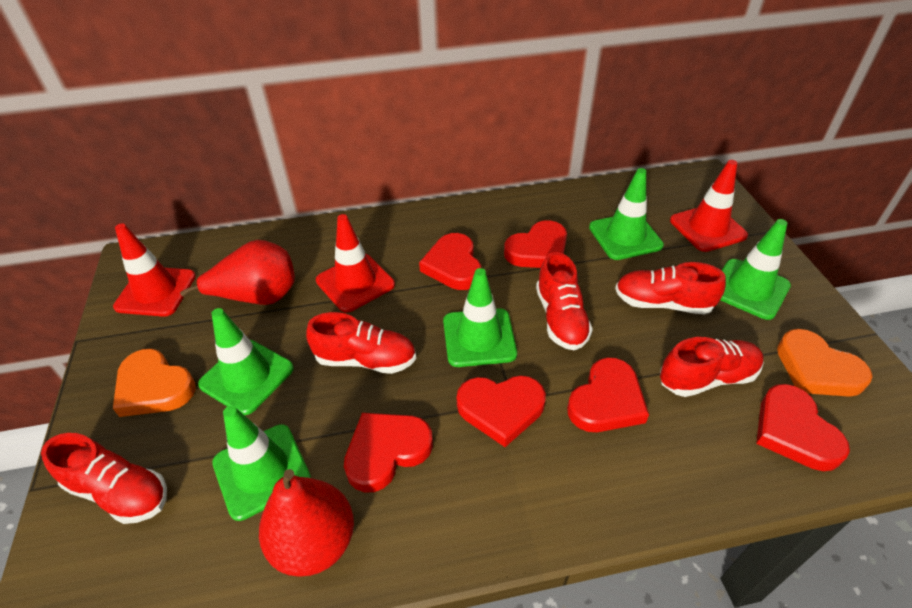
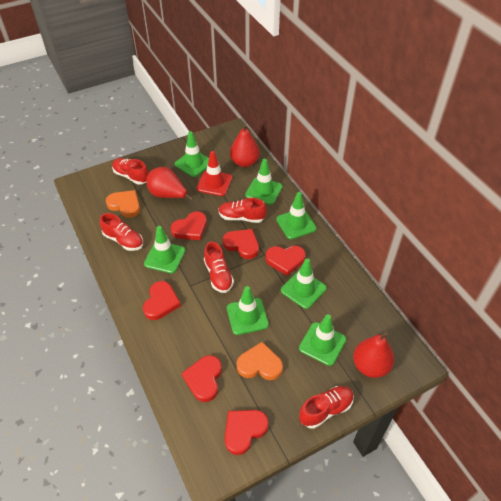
green traffic cone: 5 -> 7
red pear: 2 -> 3
red traffic cone: 3 -> 1

